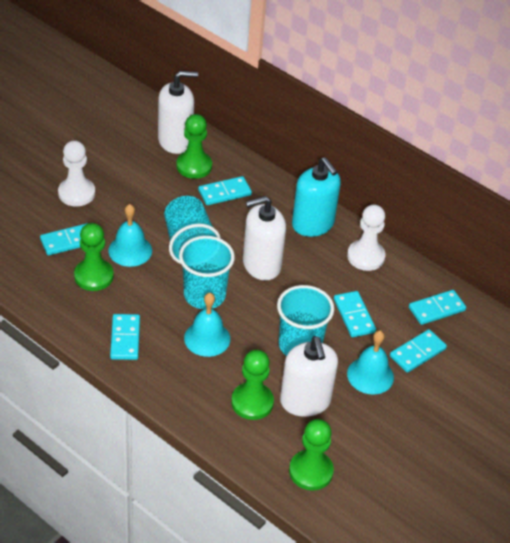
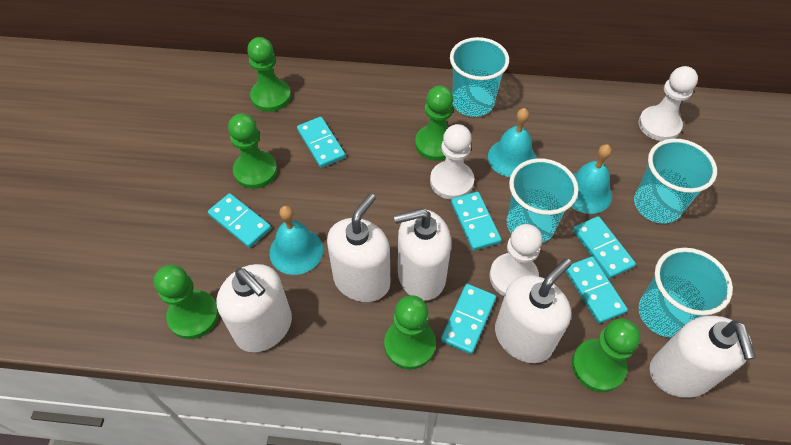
green pawn: 4 -> 6
turquoise cup: 3 -> 4
turquoise soap dispenser: 1 -> 0
white pawn: 2 -> 3
white soap dispenser: 3 -> 5

